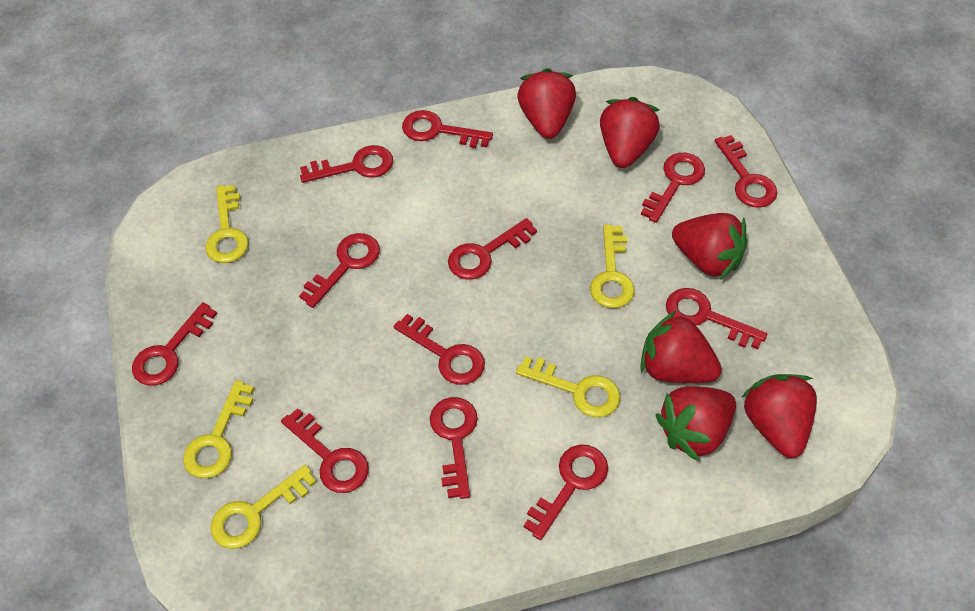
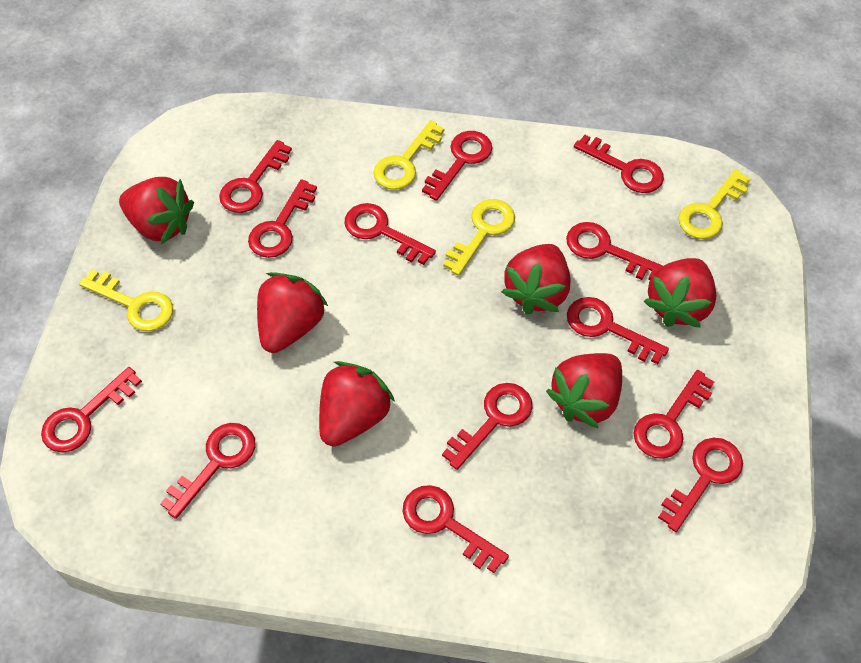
red key: 12 -> 13
yellow key: 5 -> 4

